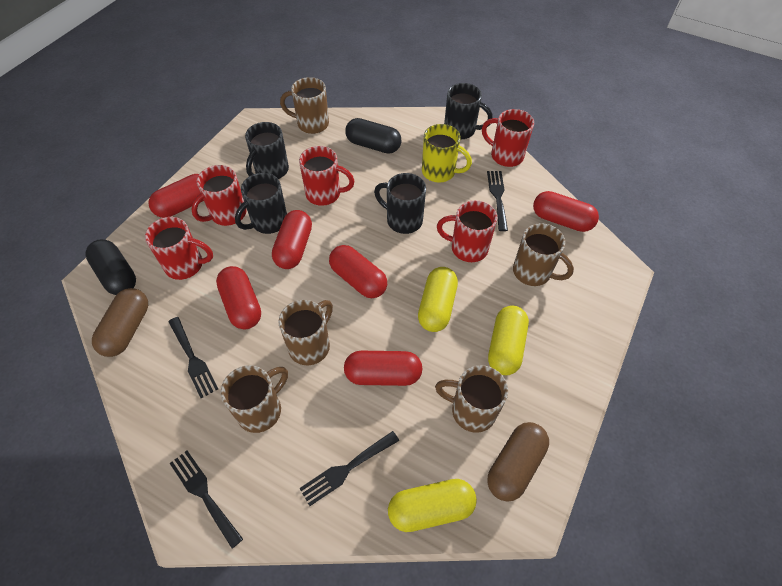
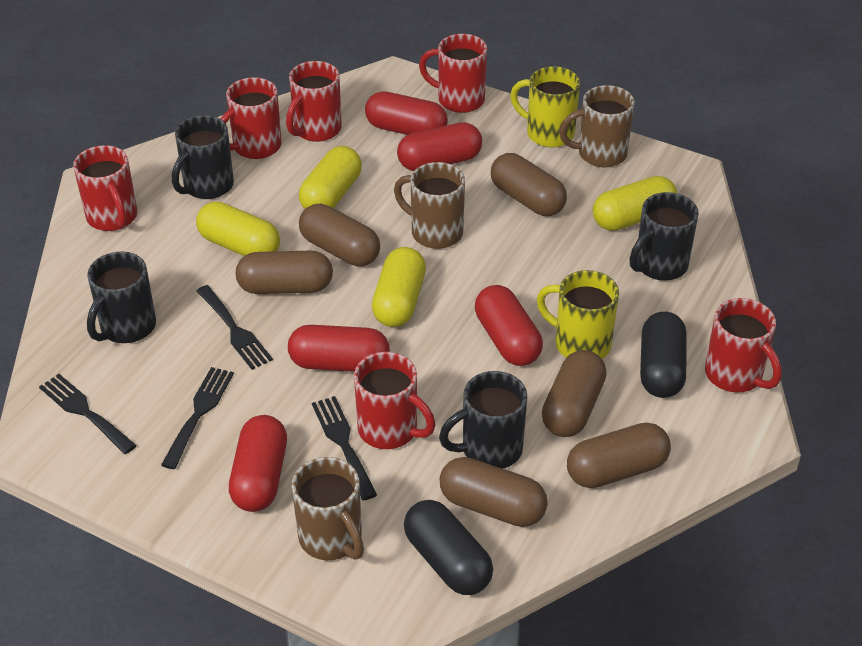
brown capsule: 2 -> 6
brown mug: 5 -> 3
red capsule: 6 -> 5
red mug: 5 -> 6
yellow capsule: 3 -> 4
yellow mug: 1 -> 2

